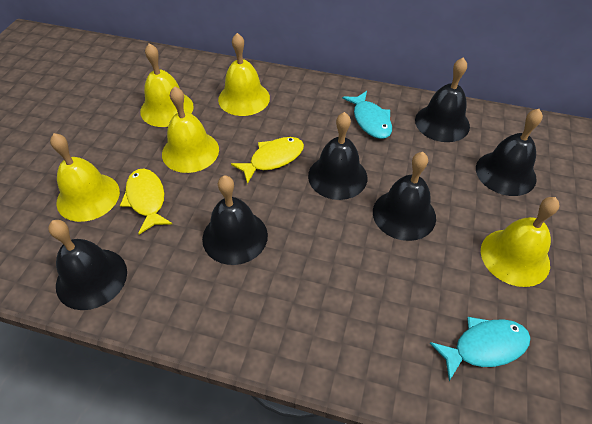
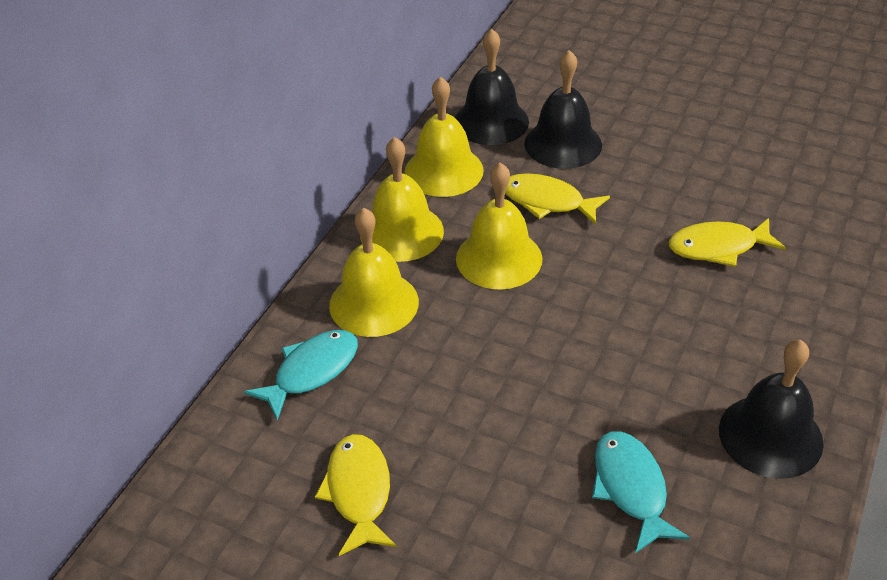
black bell: 6 -> 3
yellow bell: 5 -> 4
yellow fish: 2 -> 3

